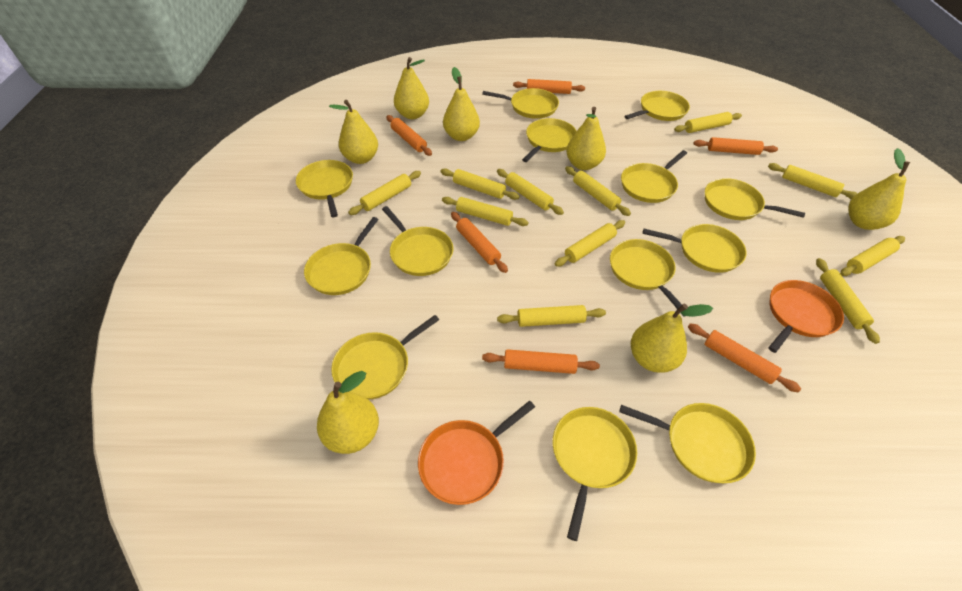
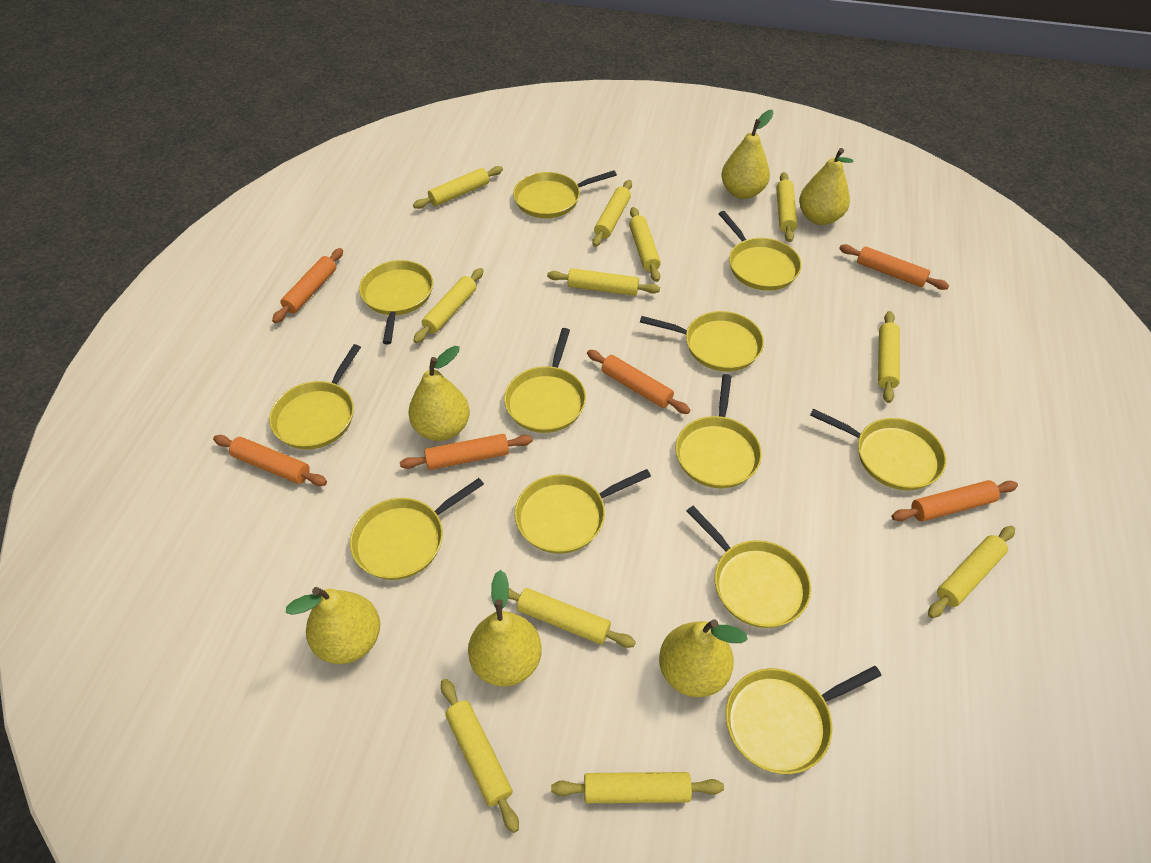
orange pan: 2 -> 0
yellow pan: 13 -> 12
yellow pear: 7 -> 6

